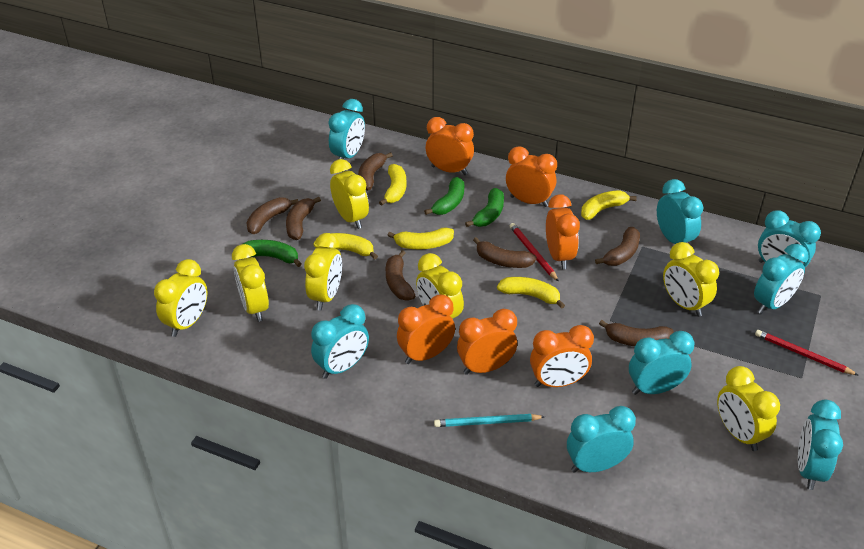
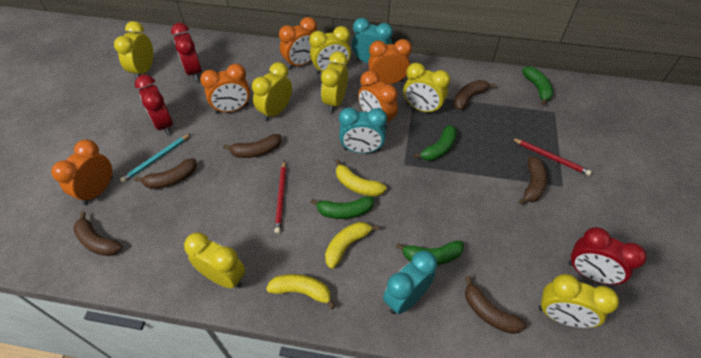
brown banana: 7 -> 6
green banana: 3 -> 4
orange clock: 6 -> 5
red clock: 0 -> 3
turquoise clock: 8 -> 3
yellow banana: 5 -> 3

